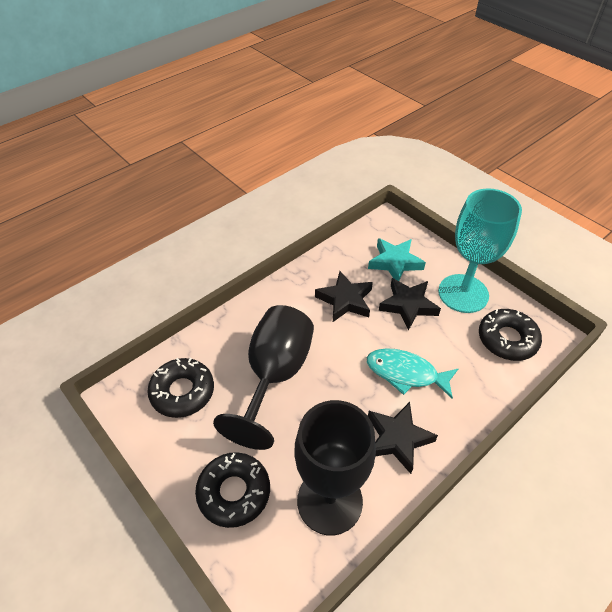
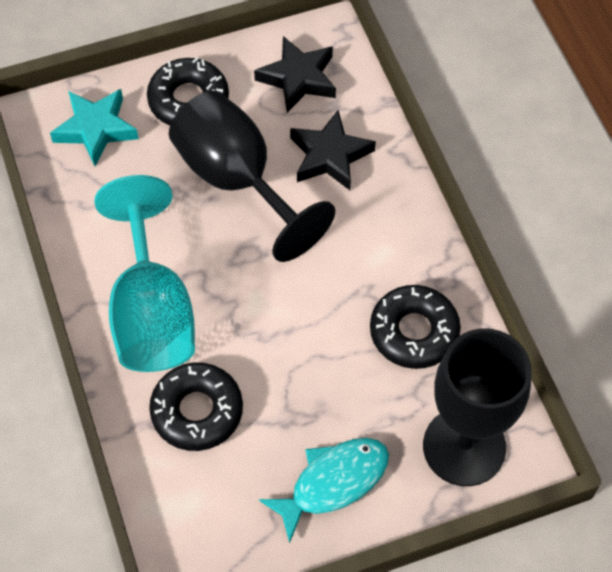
black star: 3 -> 2

